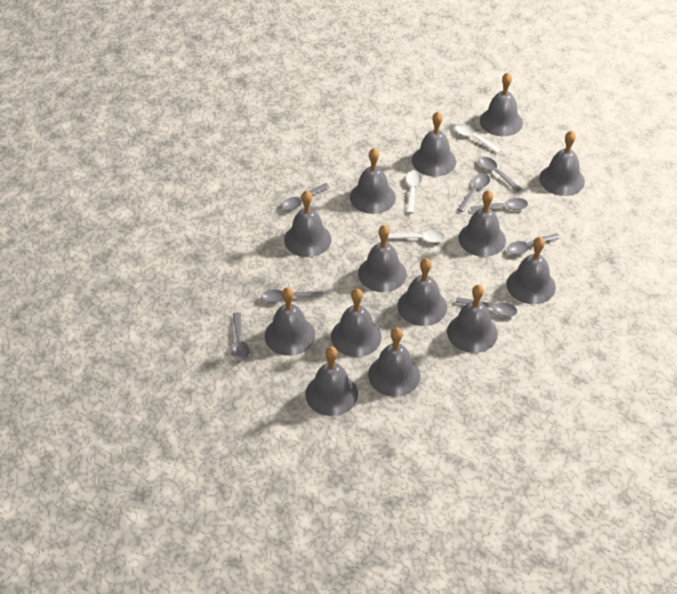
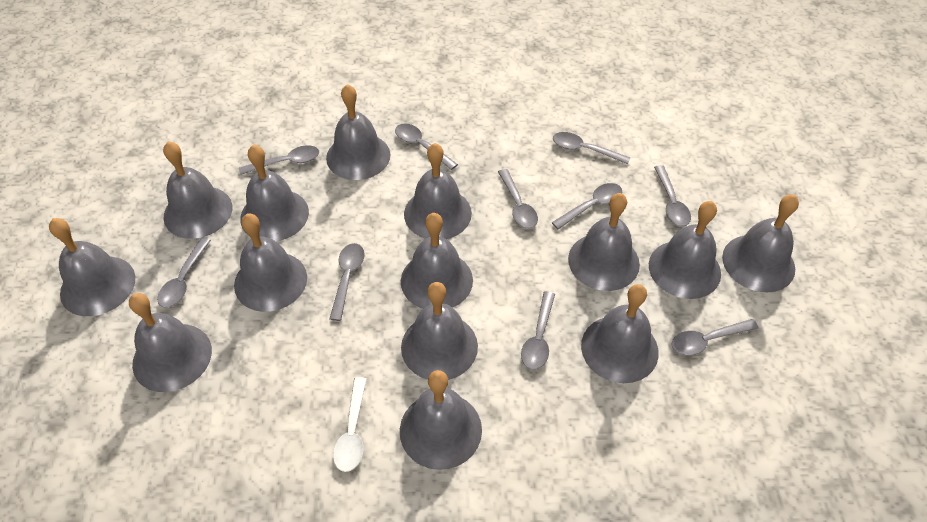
grey spoon: 8 -> 10
white spoon: 3 -> 1

